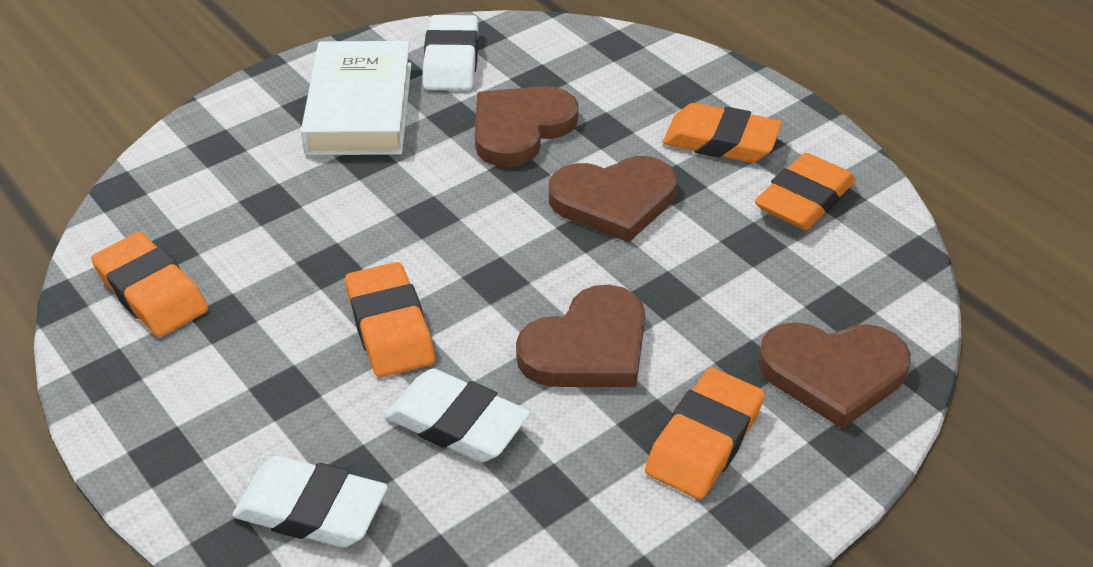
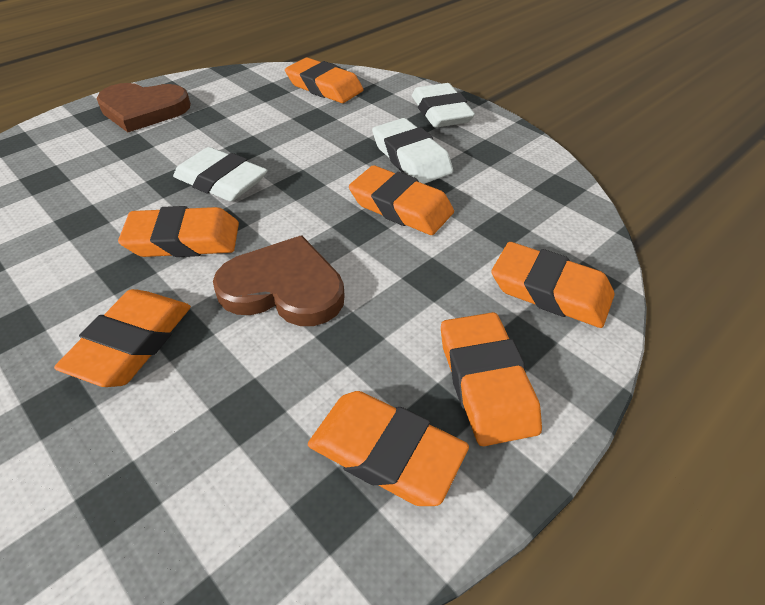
brown heart: 4 -> 2
orange eraser: 5 -> 7
white book: 1 -> 0

